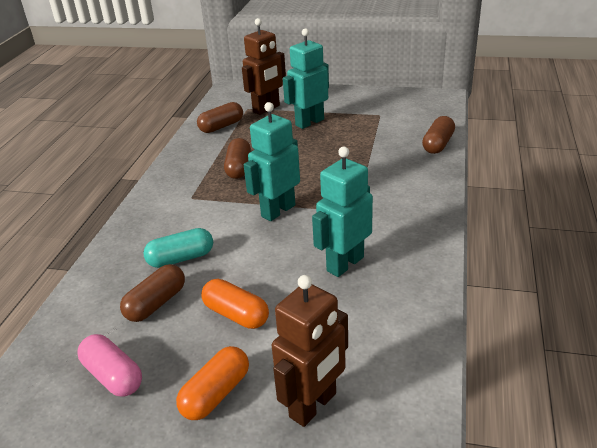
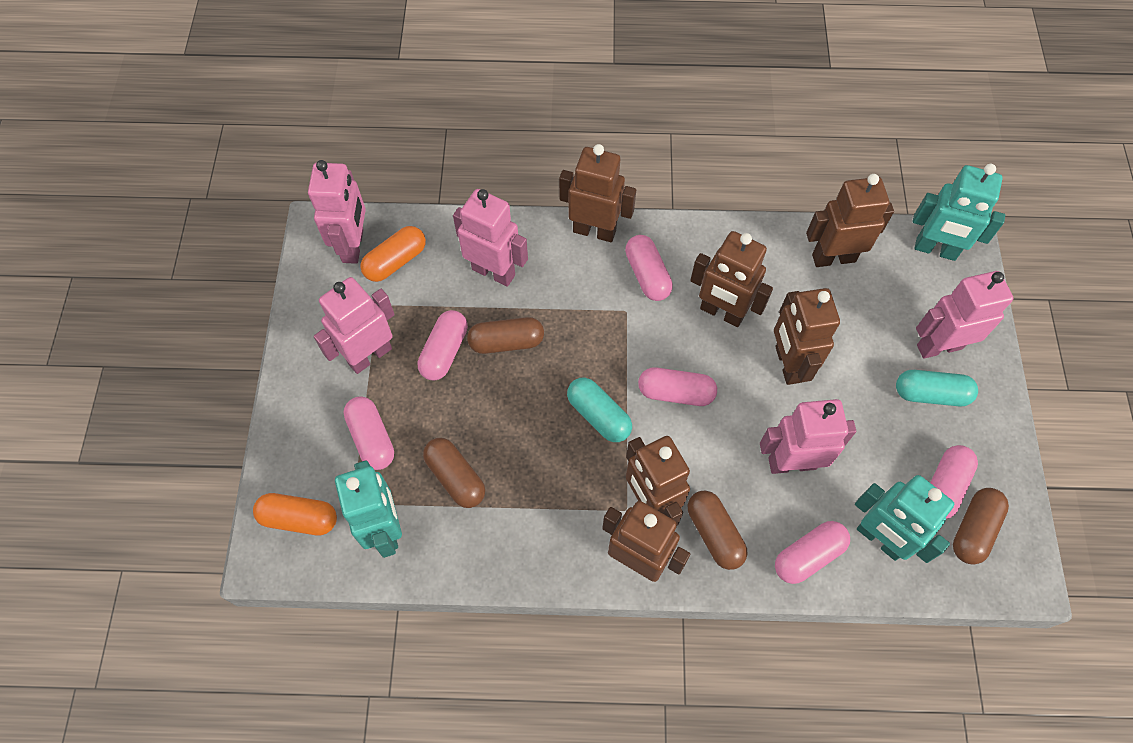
brown robot: 2 -> 6
pink capsule: 1 -> 6
pink robot: 0 -> 5
turquoise capsule: 1 -> 2

